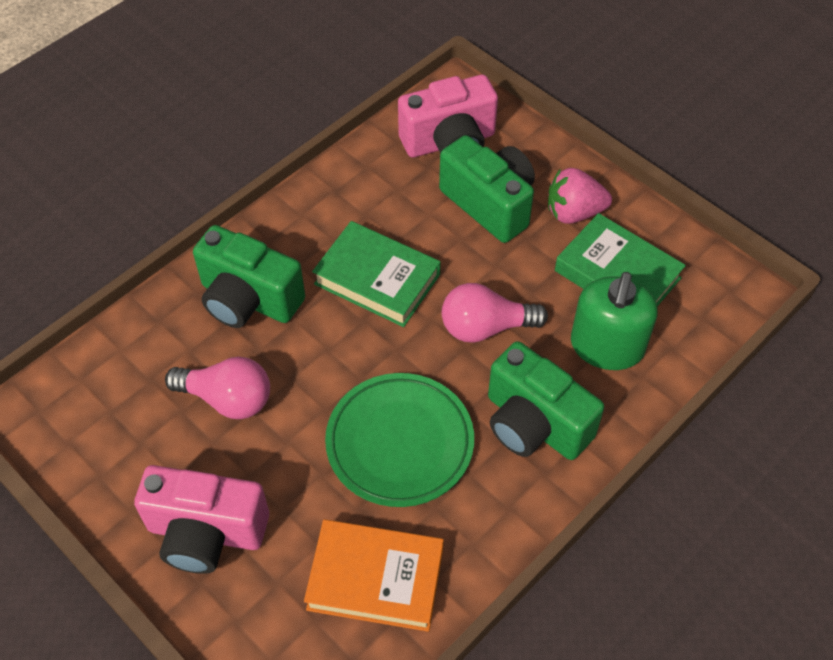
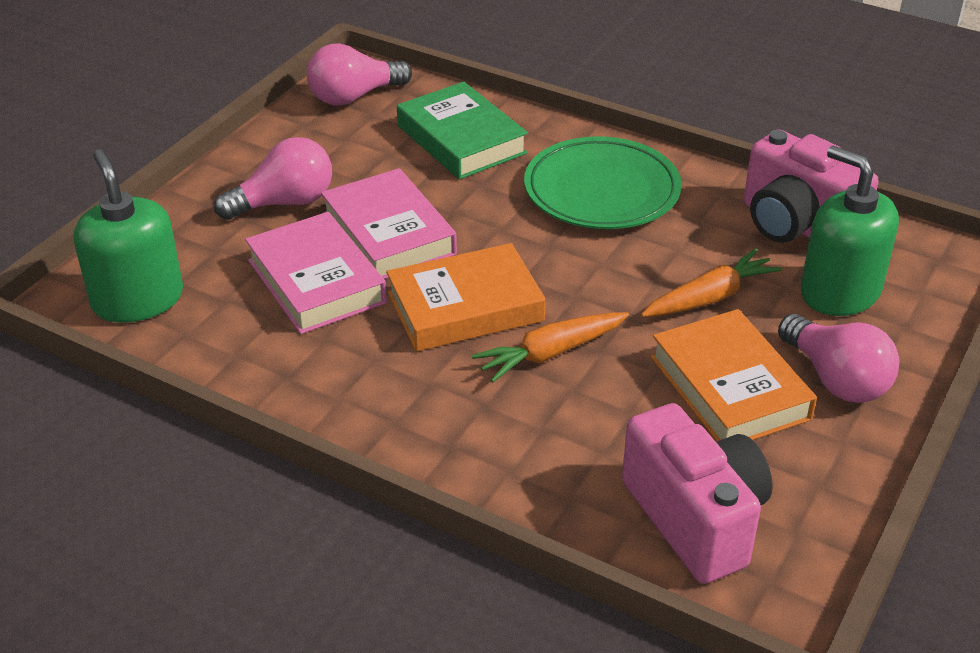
green book: 2 -> 1
green camera: 3 -> 0
green soap dispenser: 1 -> 2
orange book: 1 -> 2
orange carrot: 0 -> 2
pink book: 0 -> 2
pink light bulb: 2 -> 3
pink strawberry: 1 -> 0

